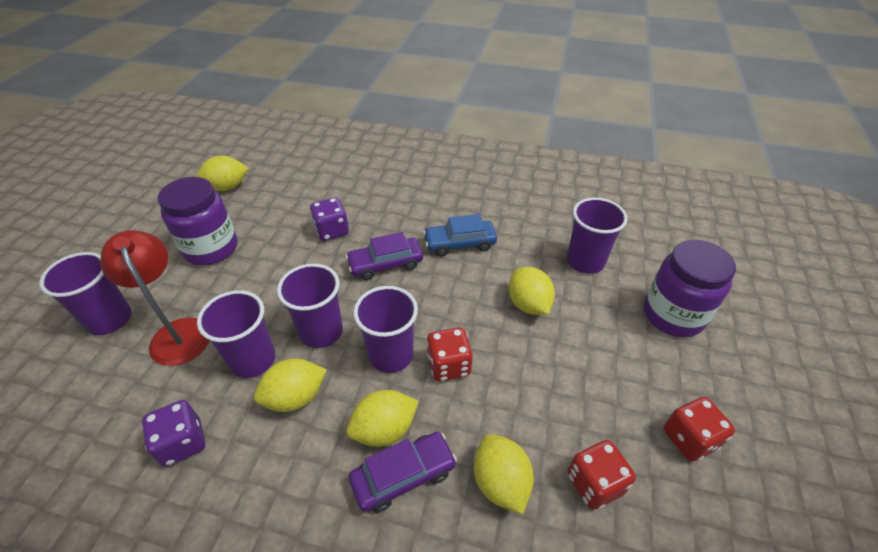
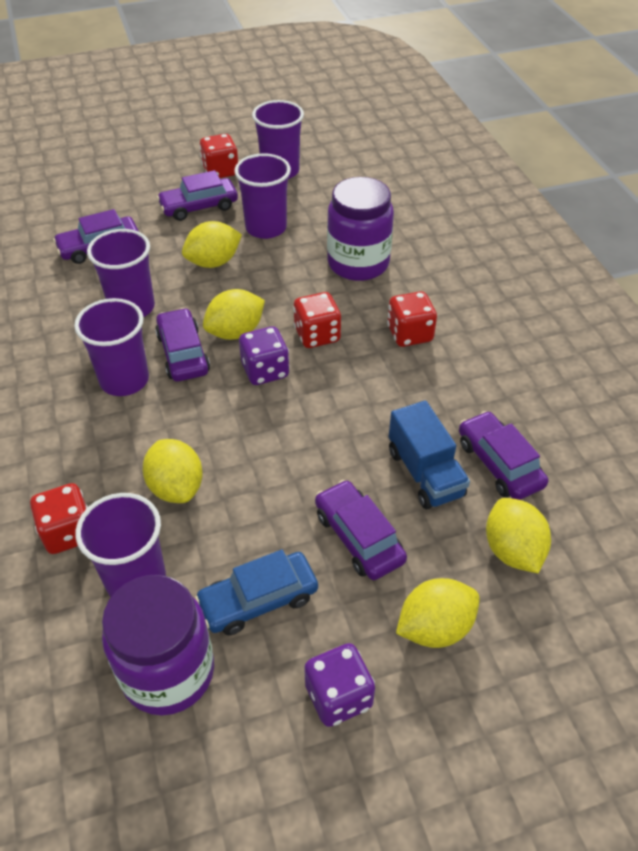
blue truck: 0 -> 1
purple car: 2 -> 5
red dice: 3 -> 4
red lamp: 1 -> 0

